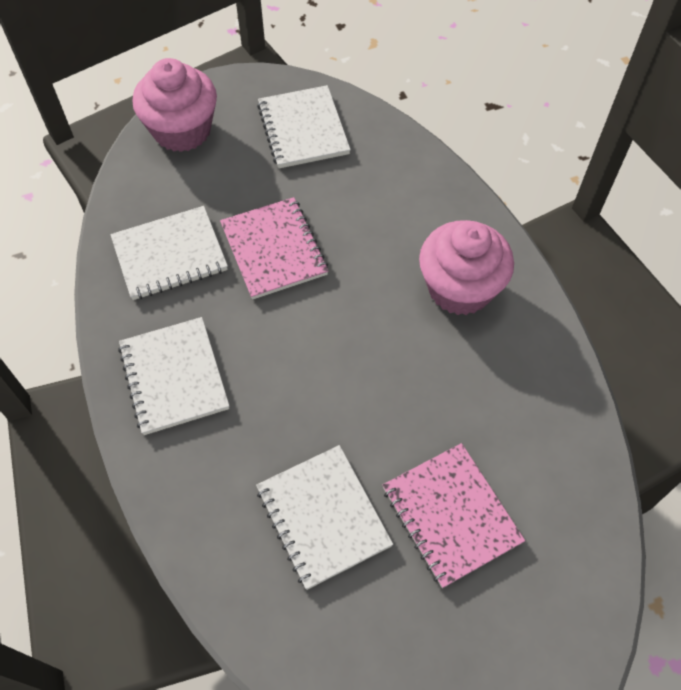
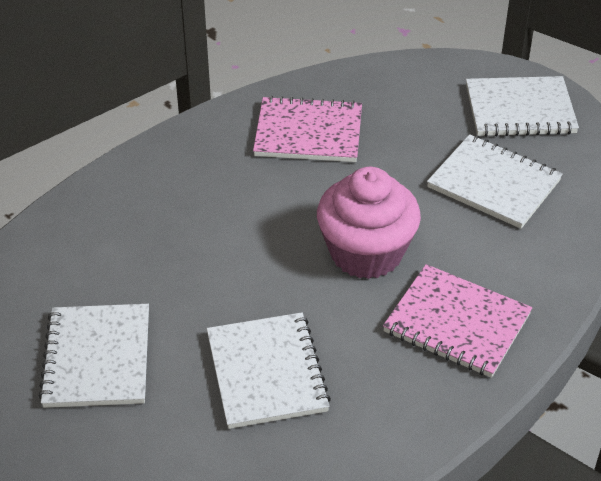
pink cupcake: 2 -> 1

